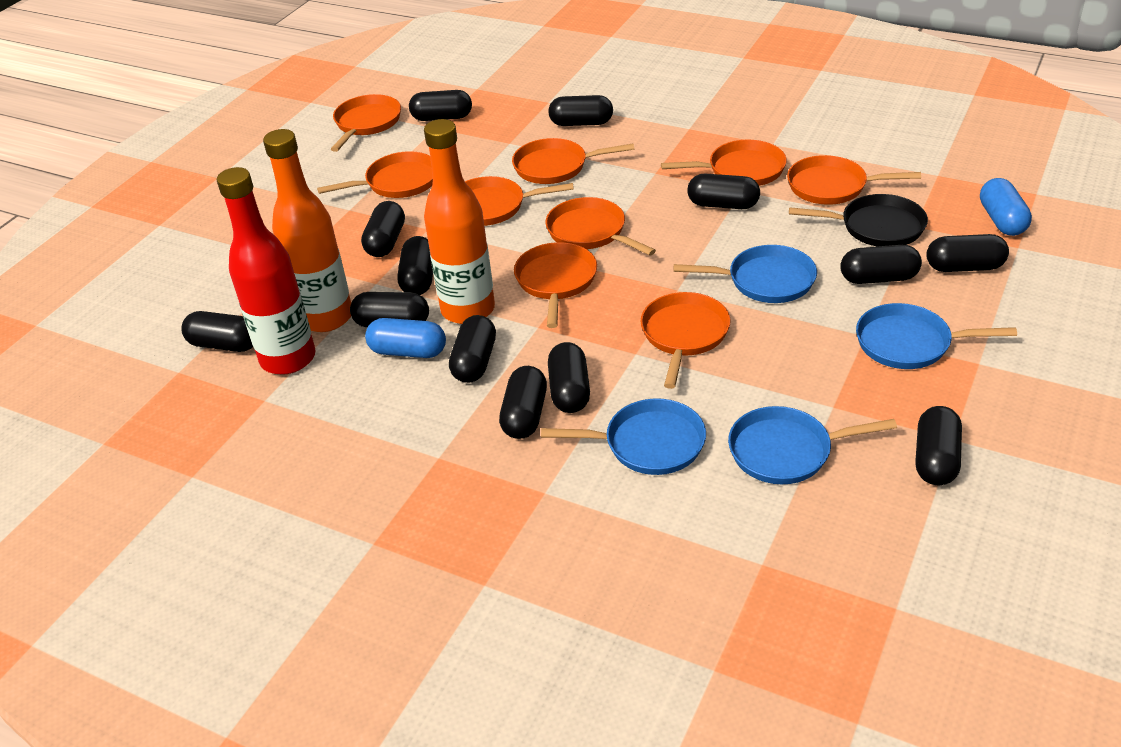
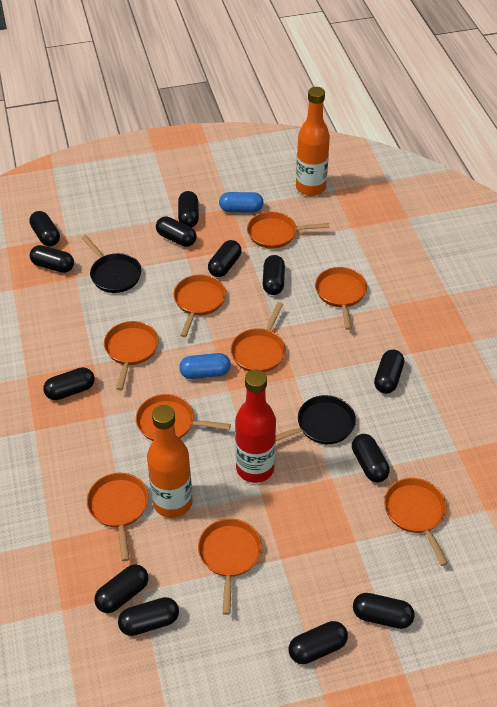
black pan: 1 -> 2
blue pan: 4 -> 0

